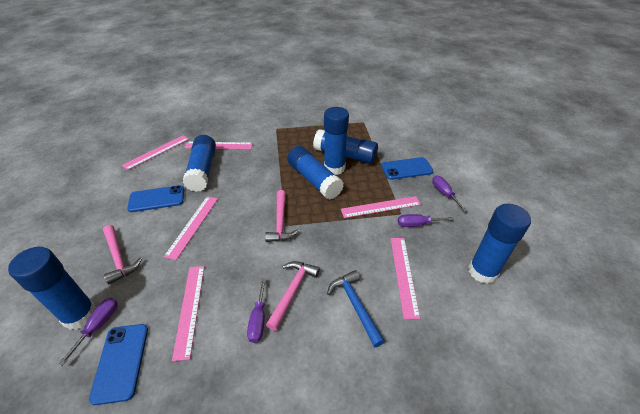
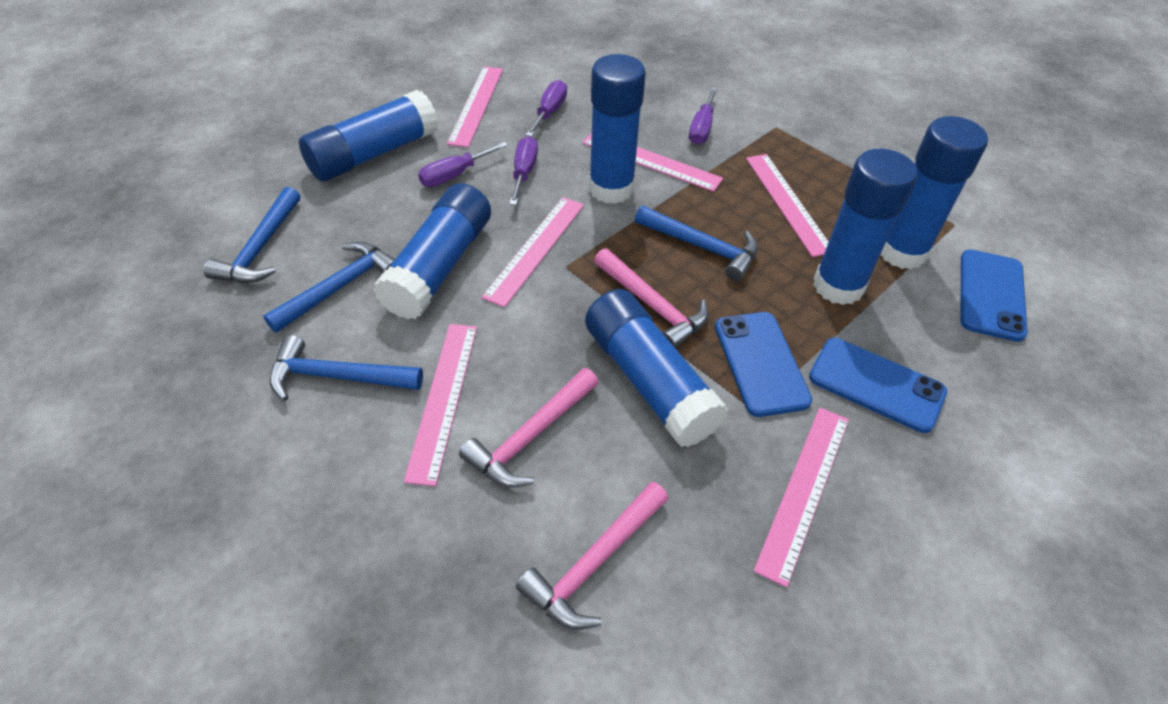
blue hammer: 1 -> 4

